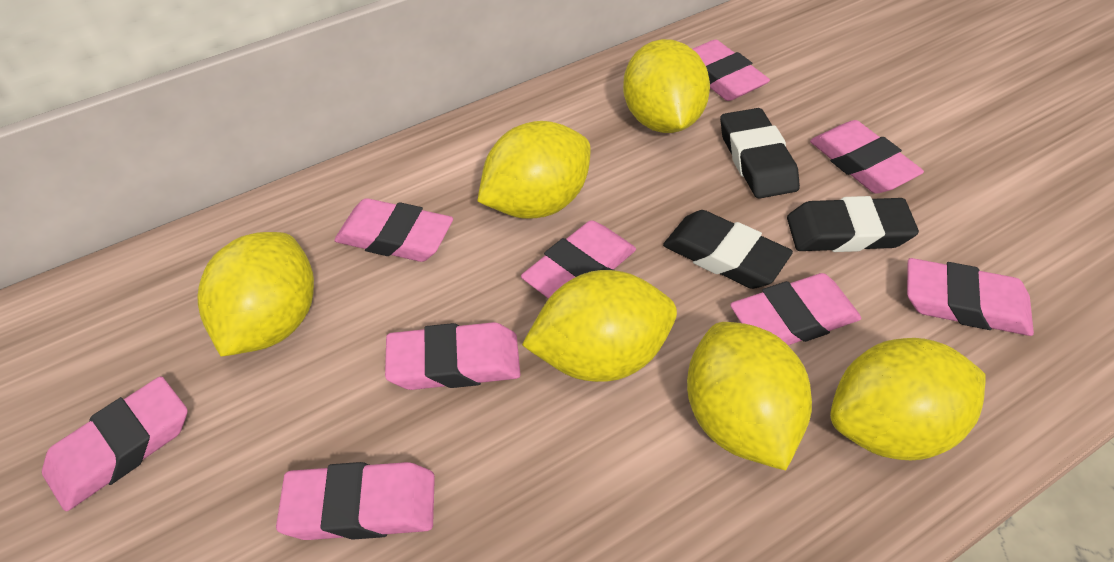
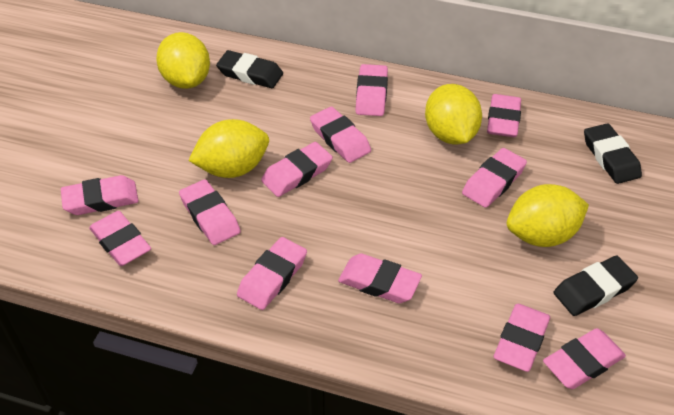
pink eraser: 9 -> 12
yellow lemon: 6 -> 4

